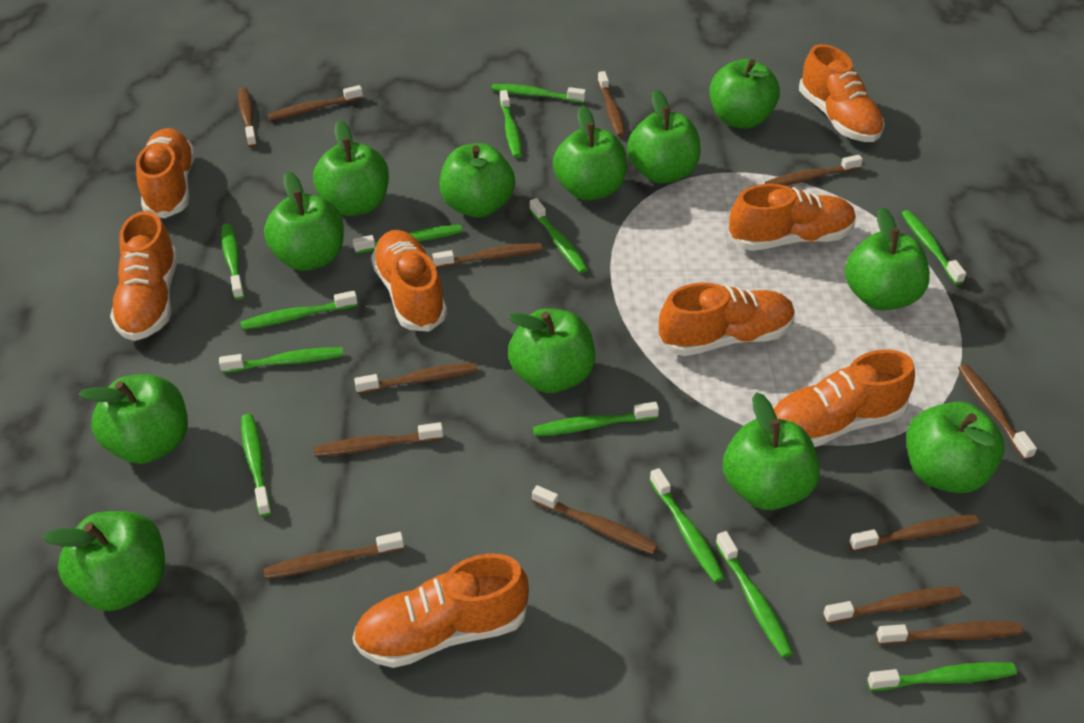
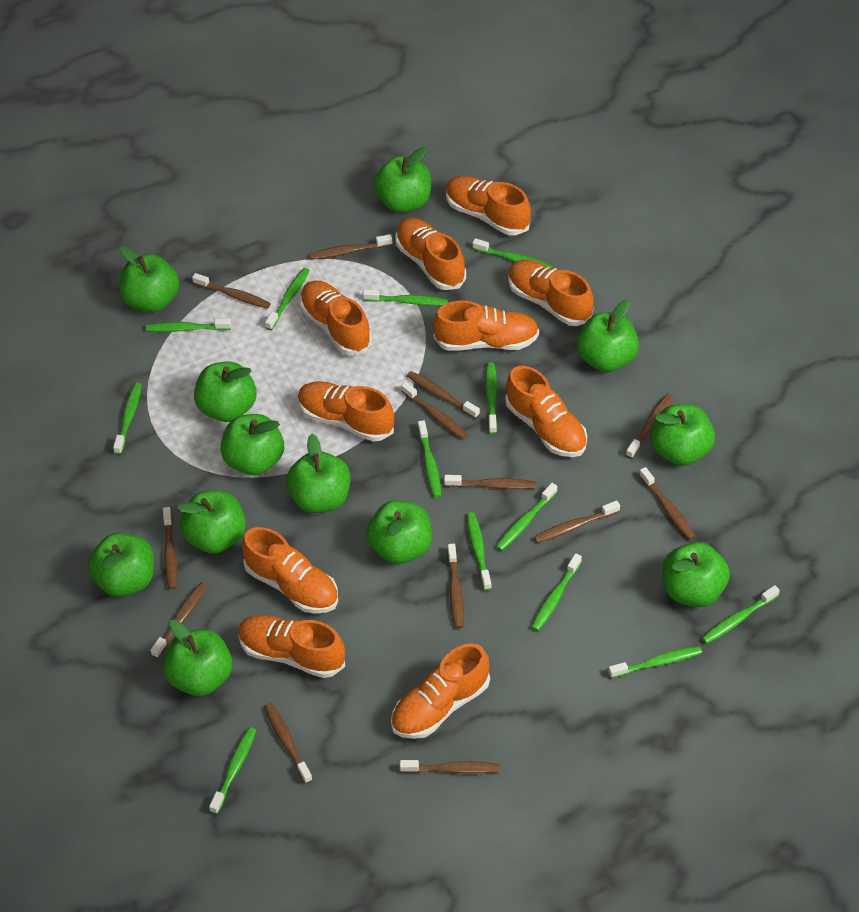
orange shoe: 8 -> 10

